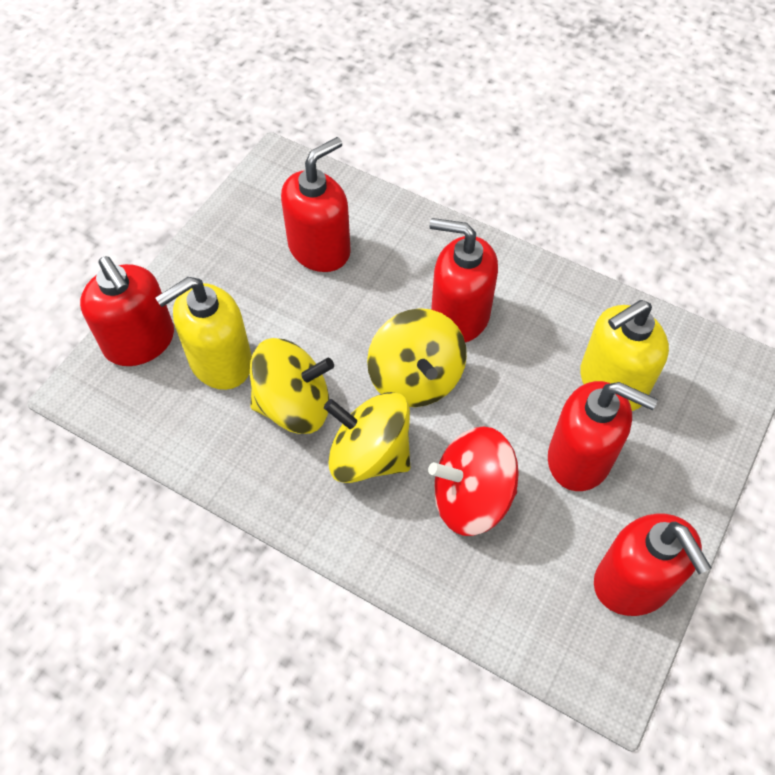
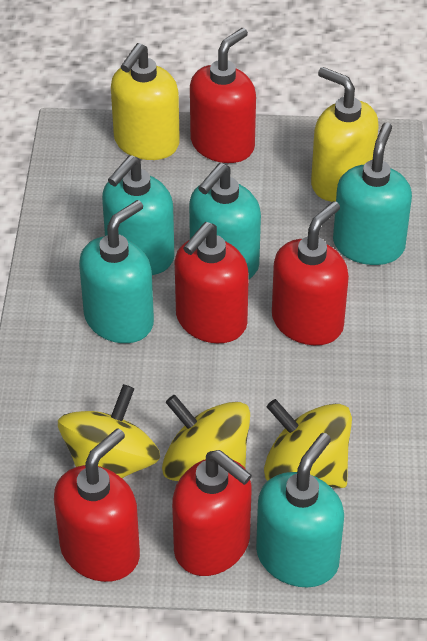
red spinning top: 1 -> 0
turquoise soap dispenser: 0 -> 5

